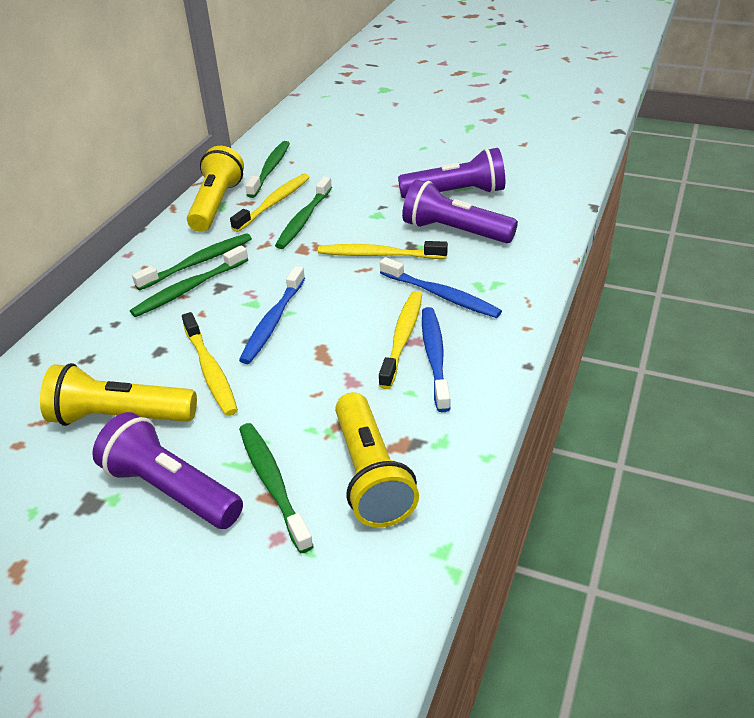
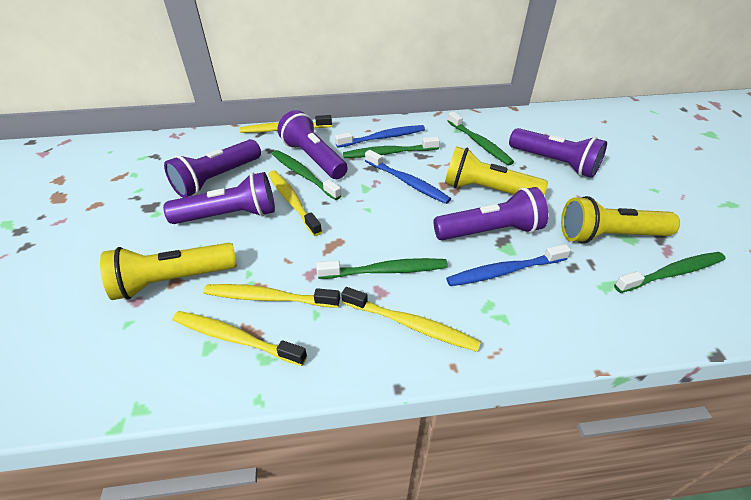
purple flashlight: 3 -> 5
yellow toothbrush: 4 -> 5

